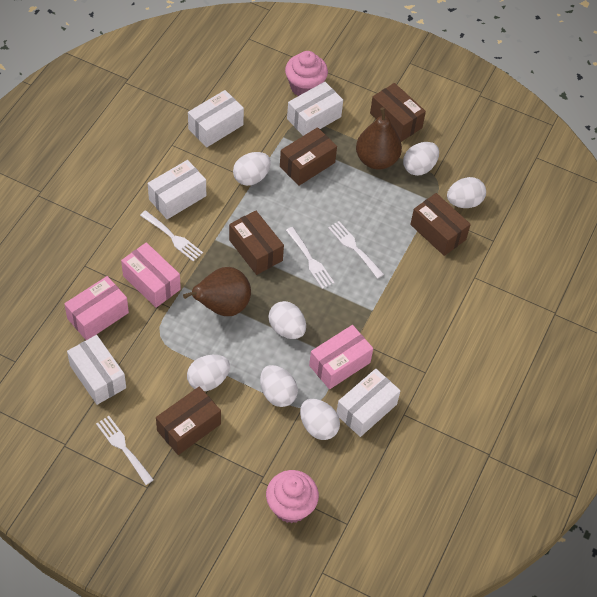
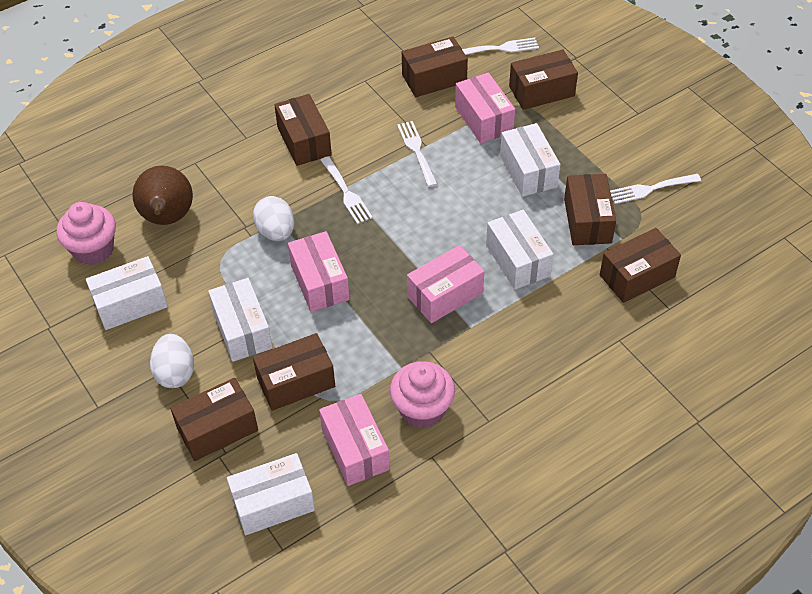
brown box: 5 -> 7
brown pear: 2 -> 1
pink box: 3 -> 4
white egg: 7 -> 2

